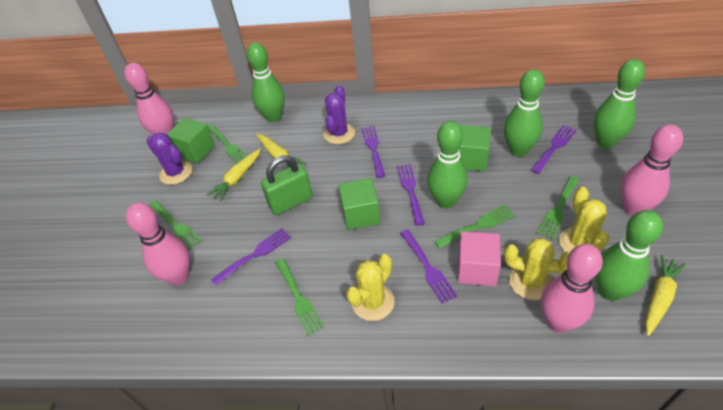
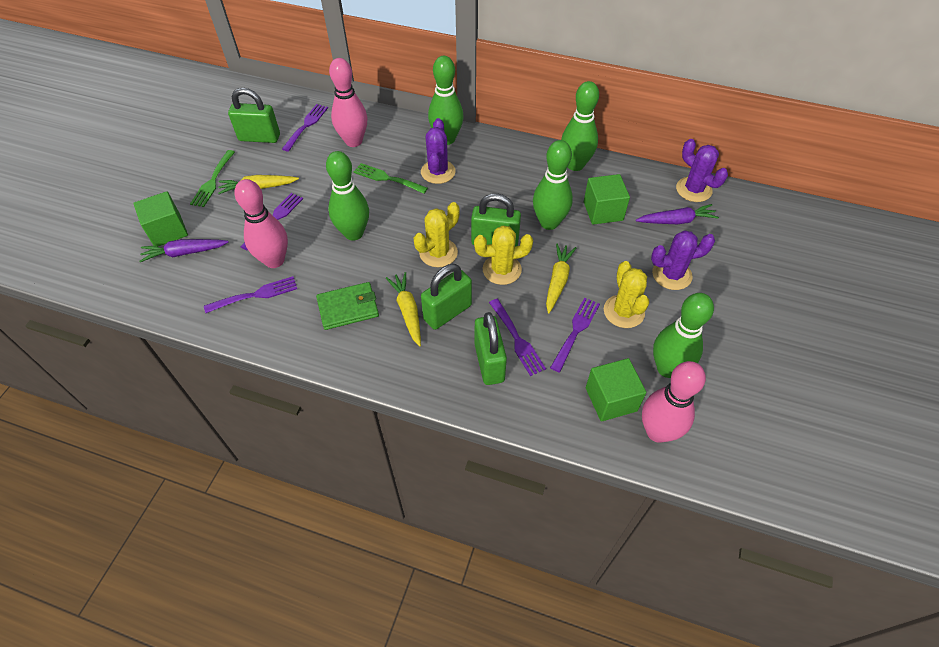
green fork: 5 -> 2
green padlock: 1 -> 4
green wallet: 0 -> 1
pink bowling pin: 4 -> 3
pink cube: 1 -> 0
purple cactus: 2 -> 3
purple carrot: 0 -> 2

